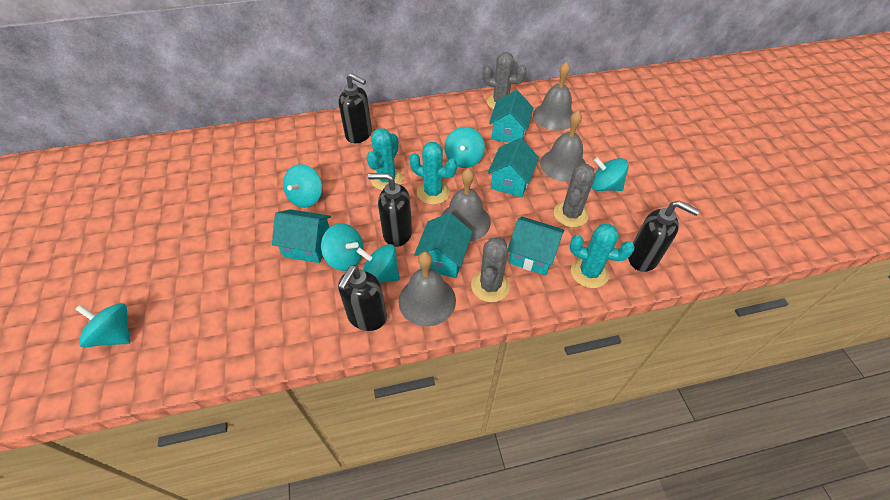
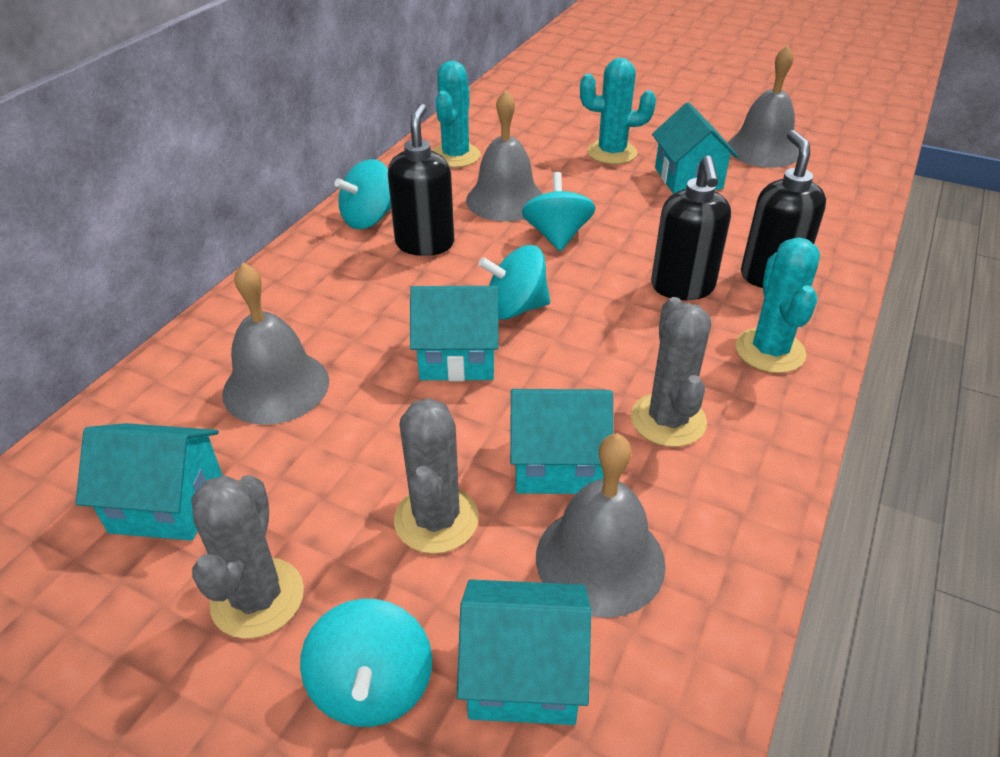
black soap dispenser: 4 -> 3
turquoise spinning top: 6 -> 4

